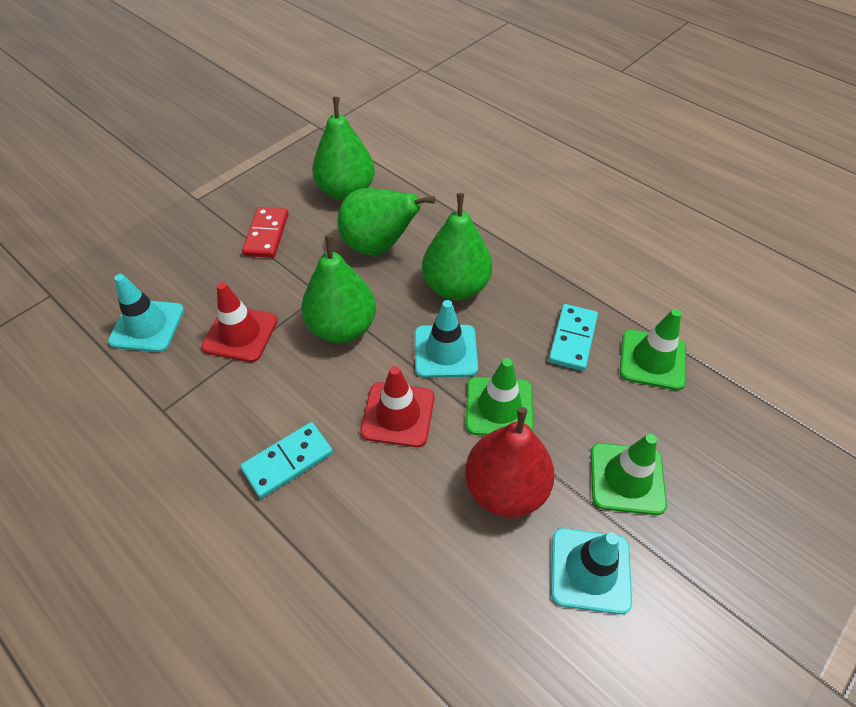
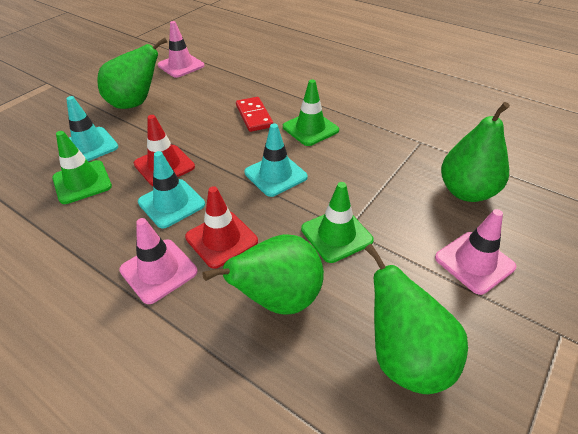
pink traffic cone: 0 -> 3
red pear: 1 -> 0
turquoise domino: 2 -> 0

